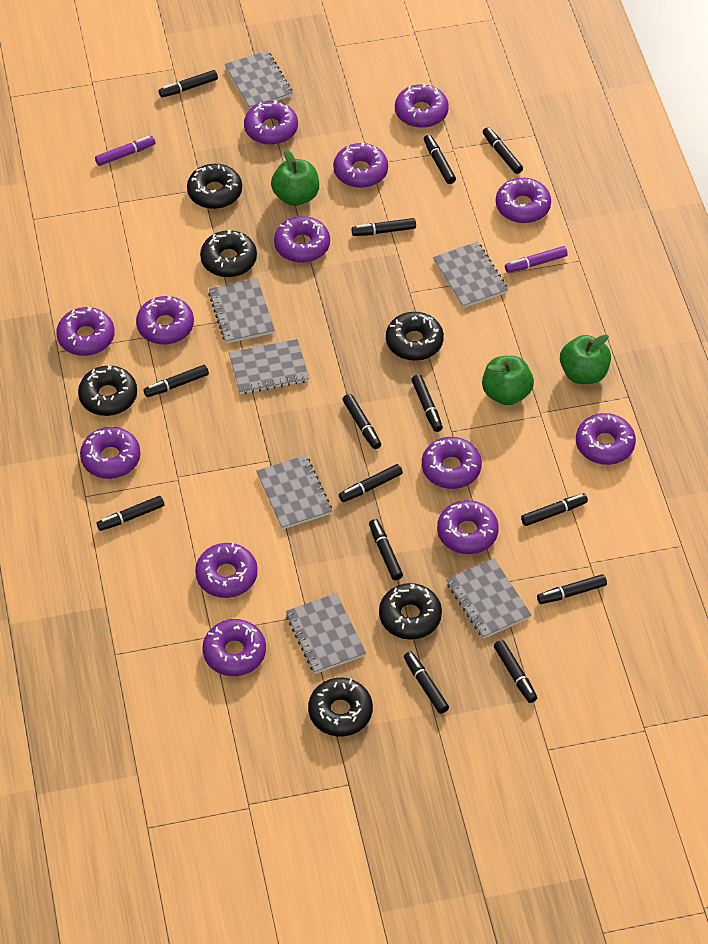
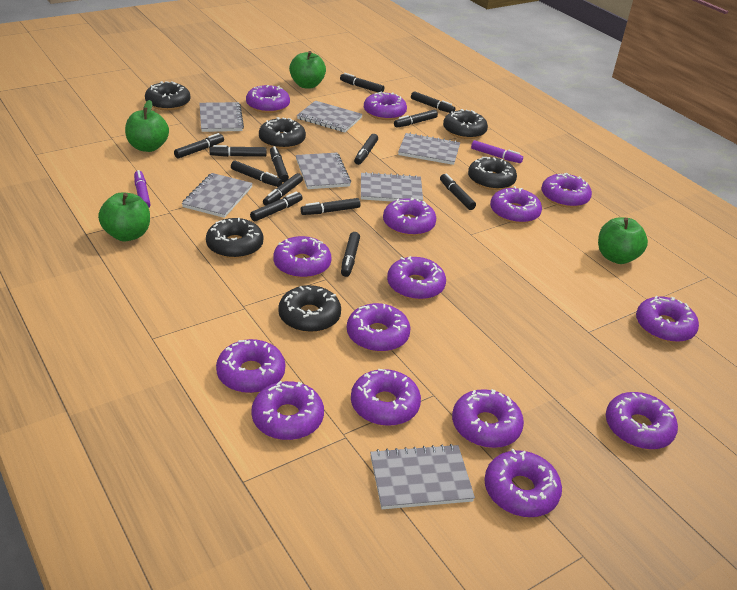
black marker: 14 -> 13
green apple: 3 -> 4
purple donut: 13 -> 15

